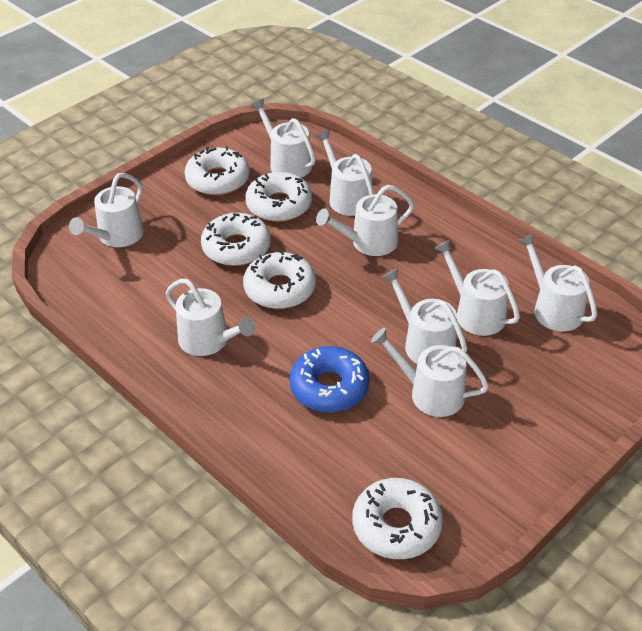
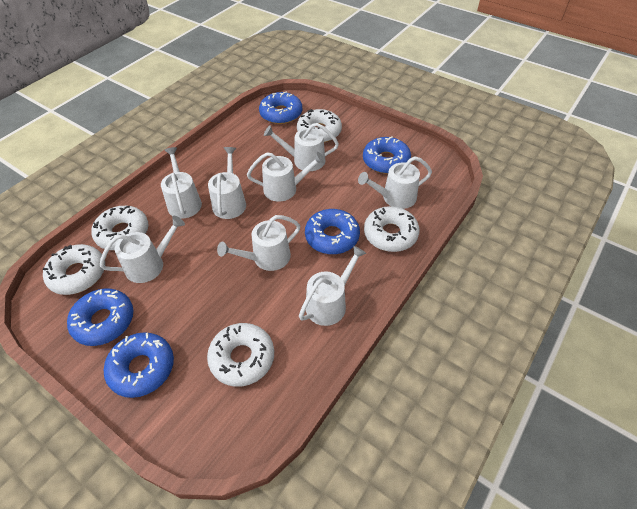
blue donut: 1 -> 5
white watering can: 9 -> 8

